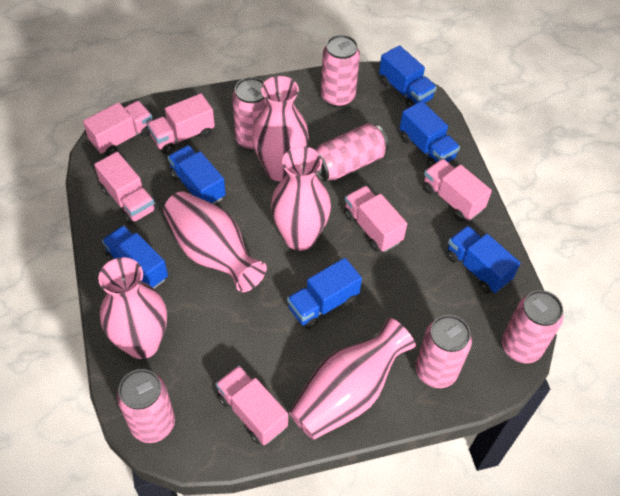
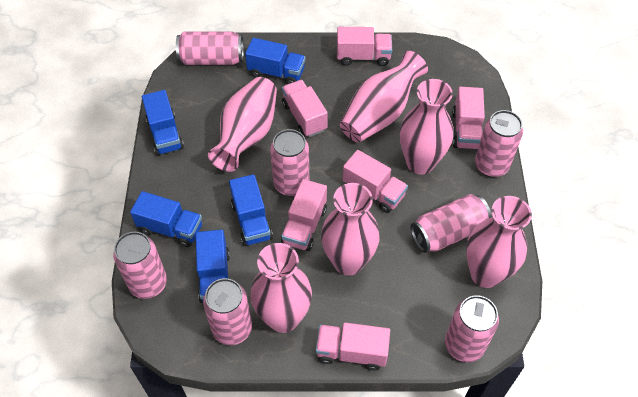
blue truck: 6 -> 5
pink can: 6 -> 7
pink vase: 5 -> 6

